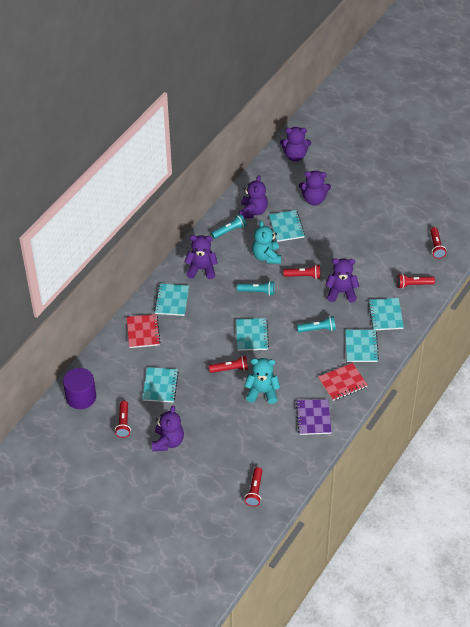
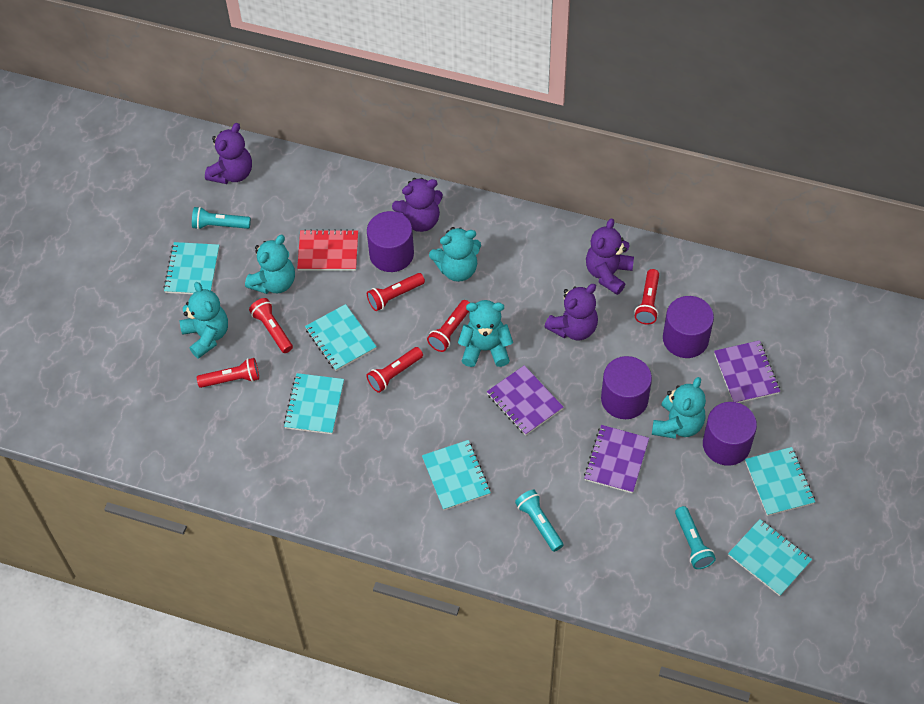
purple cylinder: 1 -> 4
purple notebook: 1 -> 3
purple teddy bear: 6 -> 4
red notebook: 2 -> 1
turquoise teddy bear: 2 -> 5

